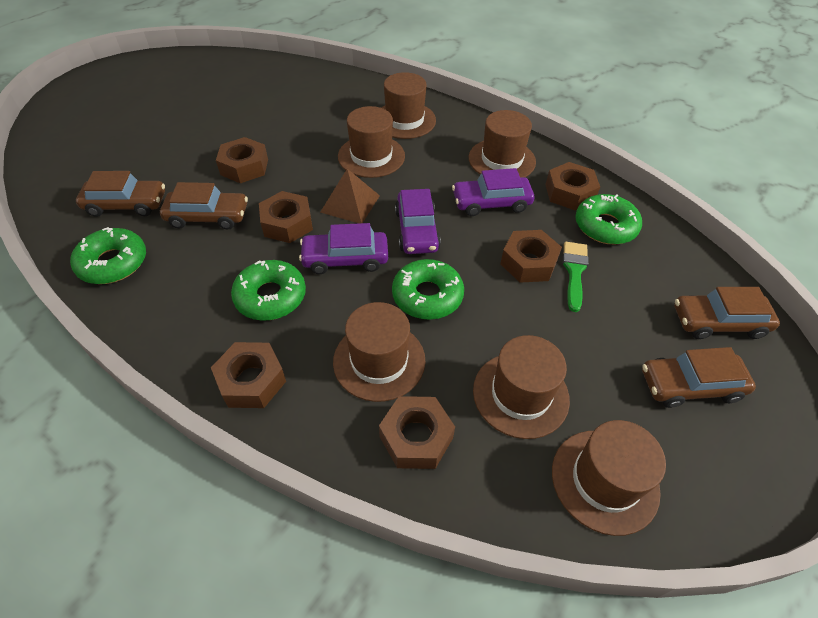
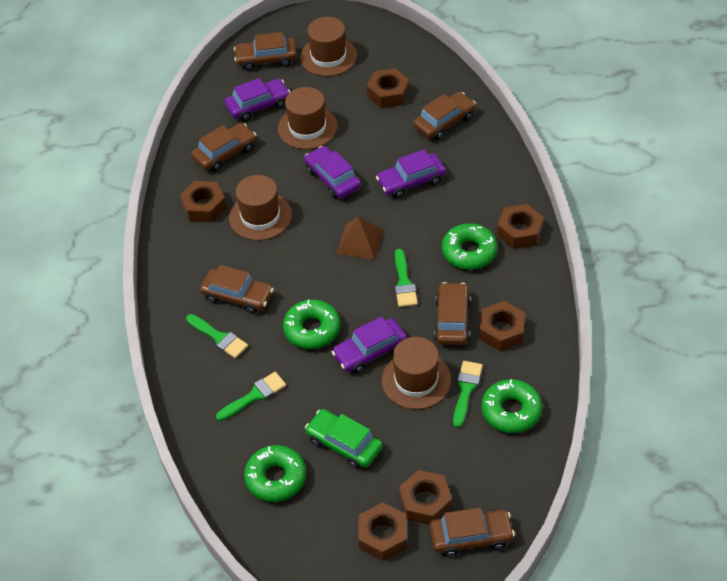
brown car: 4 -> 6
brown hat: 6 -> 4
green brush: 1 -> 4
green car: 0 -> 1
purple car: 3 -> 4

